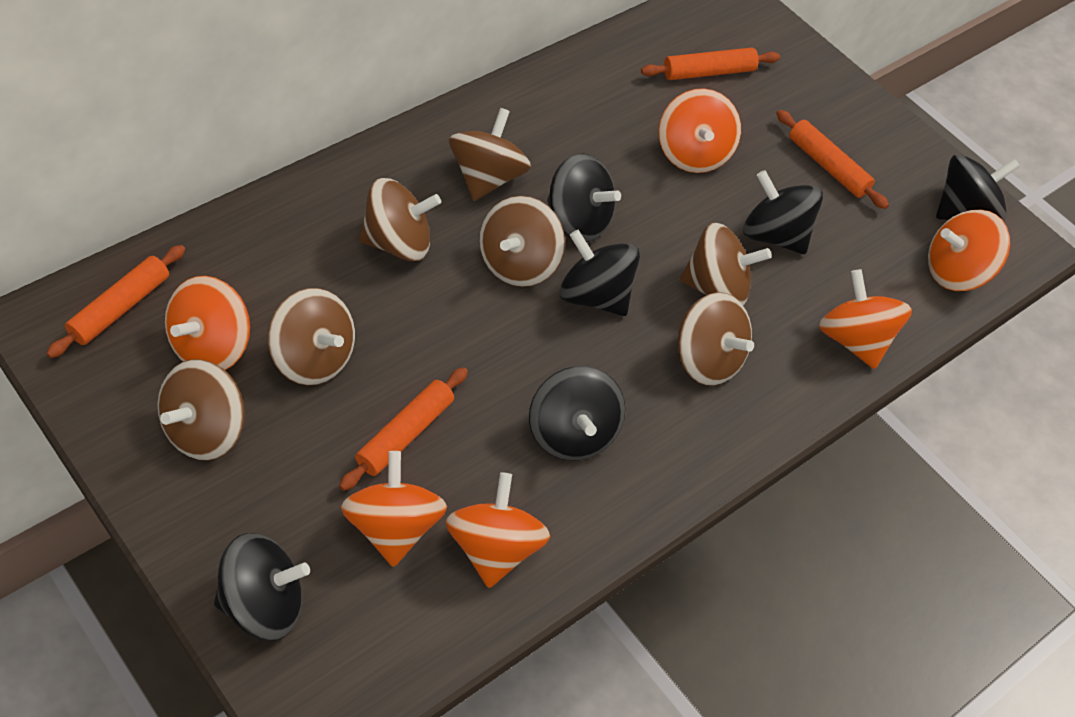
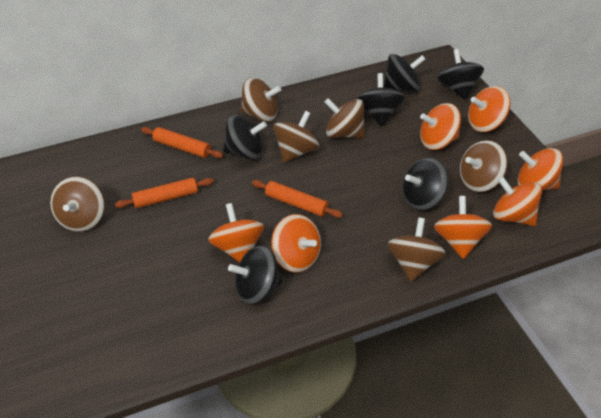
brown spinning top: 7 -> 6
orange rolling pin: 4 -> 3
orange spinning top: 6 -> 7

